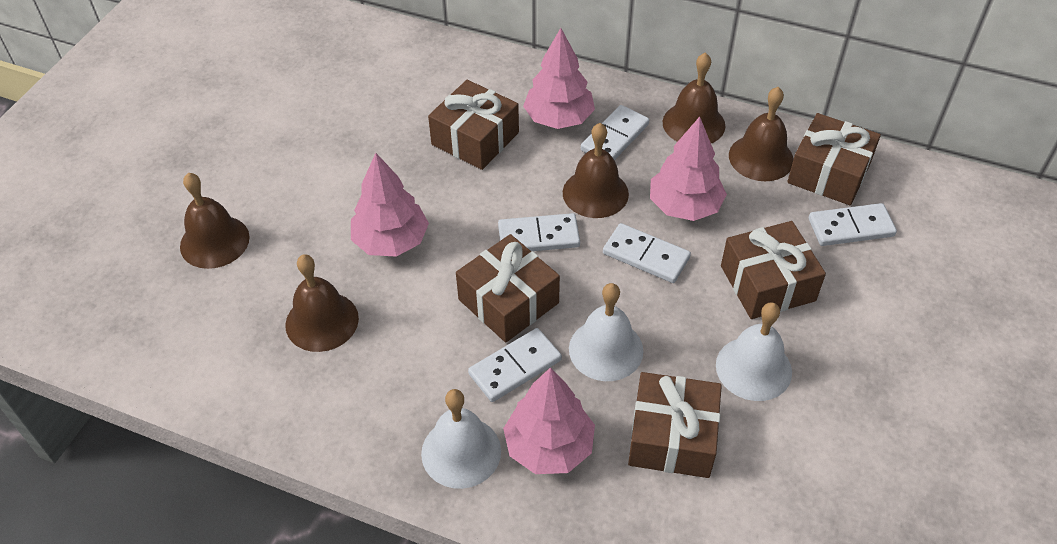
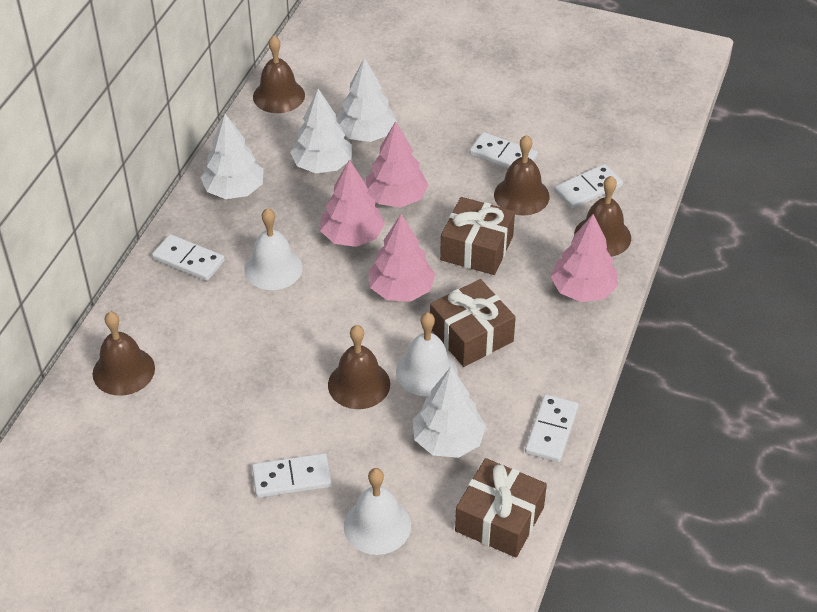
brown gift: 5 -> 3
white tree: 0 -> 4

